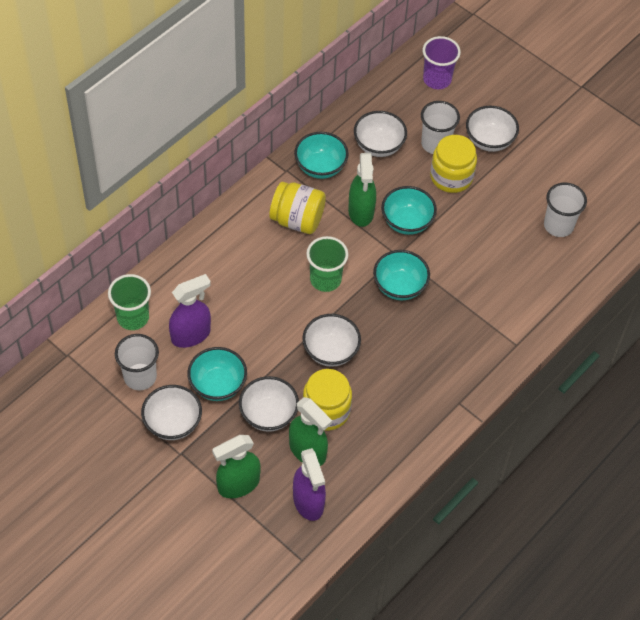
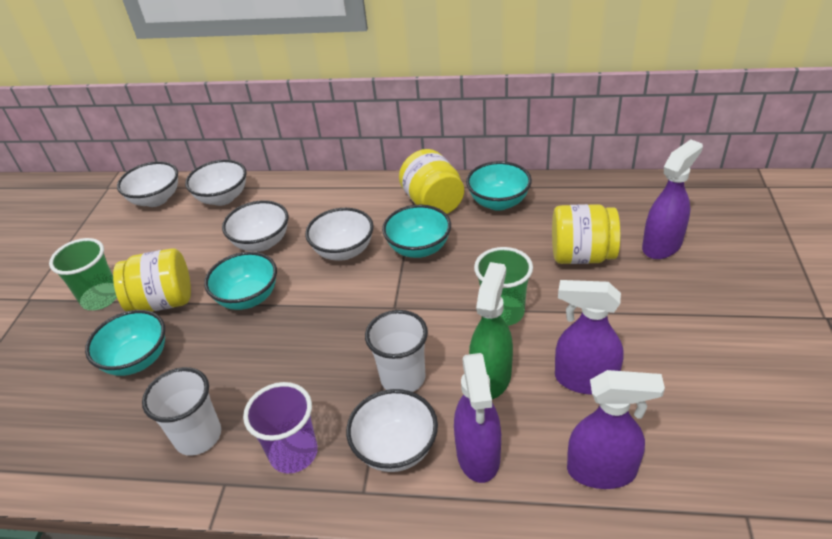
green spray bottle: 3 -> 1
purple spray bottle: 2 -> 4
white cup: 3 -> 2

